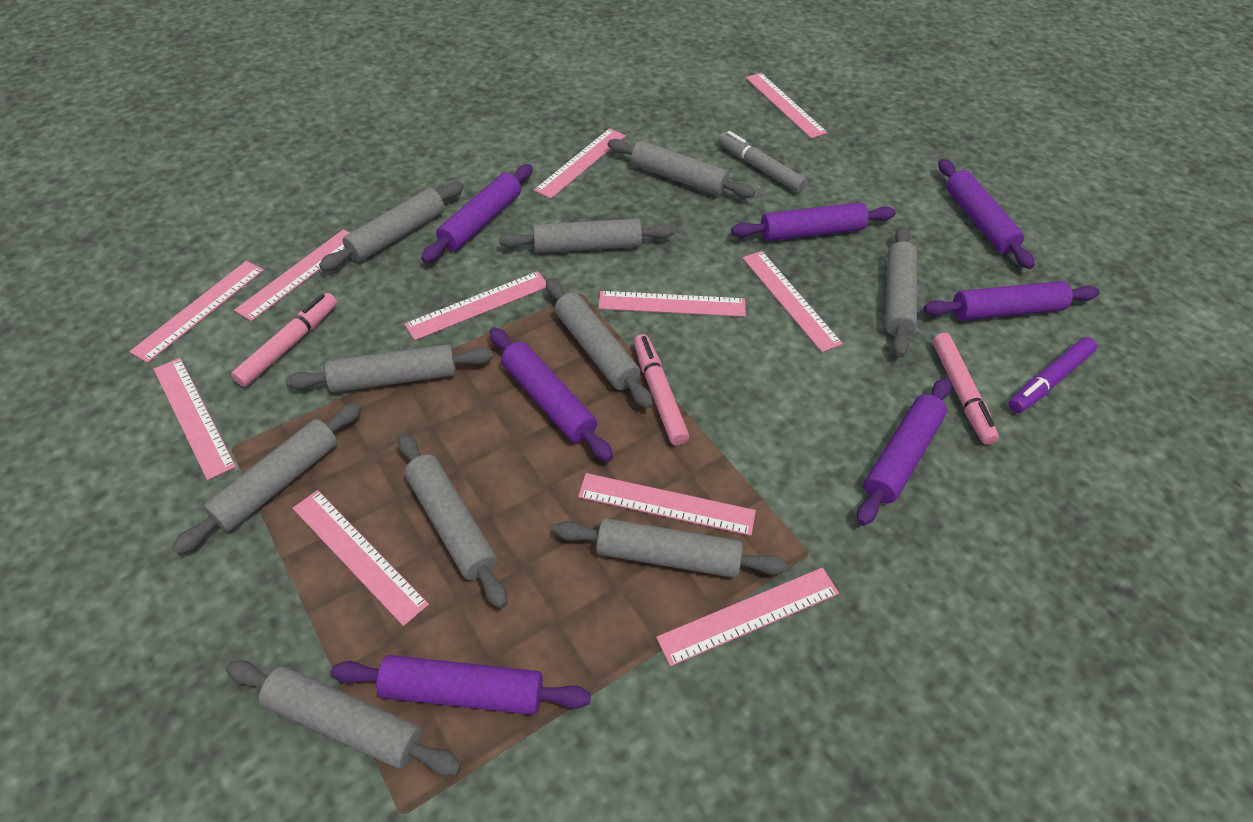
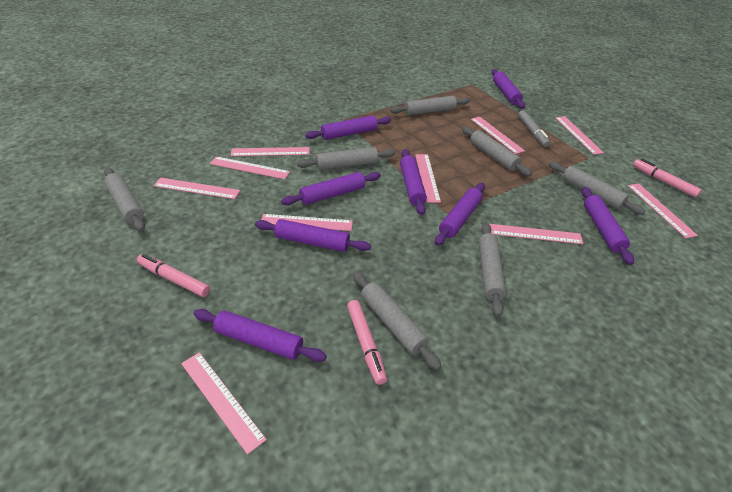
grey rolling pin: 10 -> 7
pink ruler: 11 -> 10
purple marker: 1 -> 0
purple rolling pin: 7 -> 8

